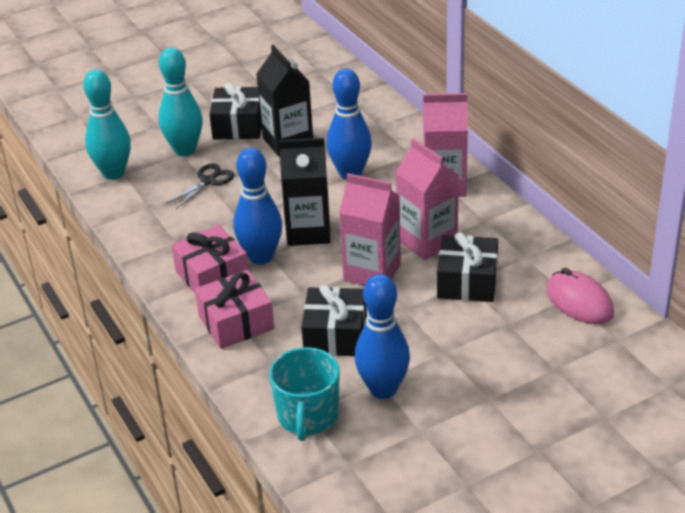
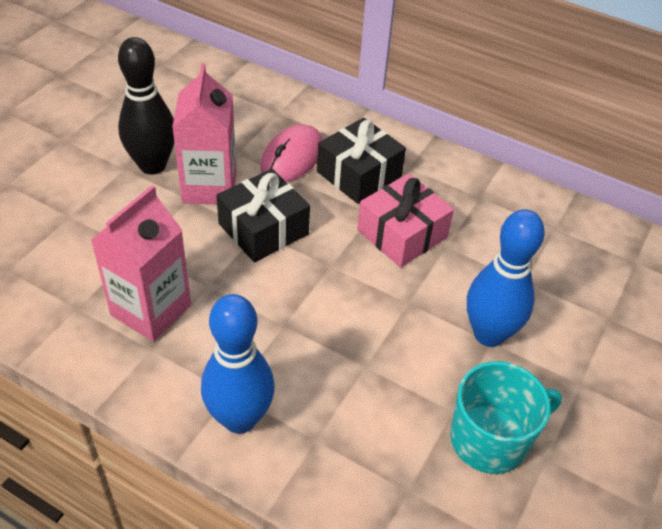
black bowling pin: 0 -> 1
black carton: 2 -> 0
black gift: 3 -> 2
black scissors: 1 -> 0
blue bowling pin: 3 -> 2
pink carton: 3 -> 2
pink gift: 2 -> 1
turquoise bowling pin: 2 -> 0

